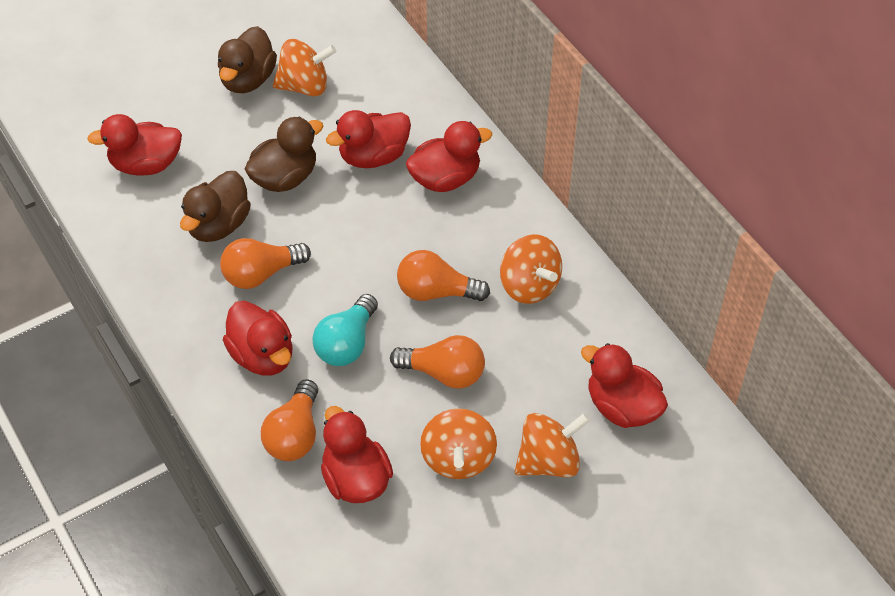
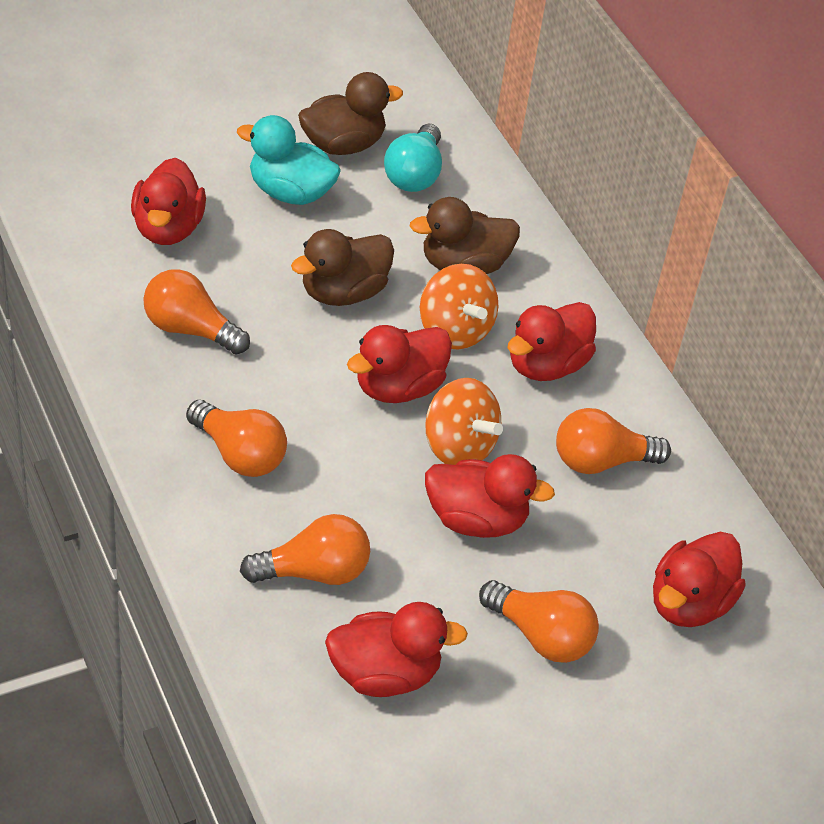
orange light bulb: 4 -> 5
orange spinning top: 4 -> 2
turquoise duck: 0 -> 1

